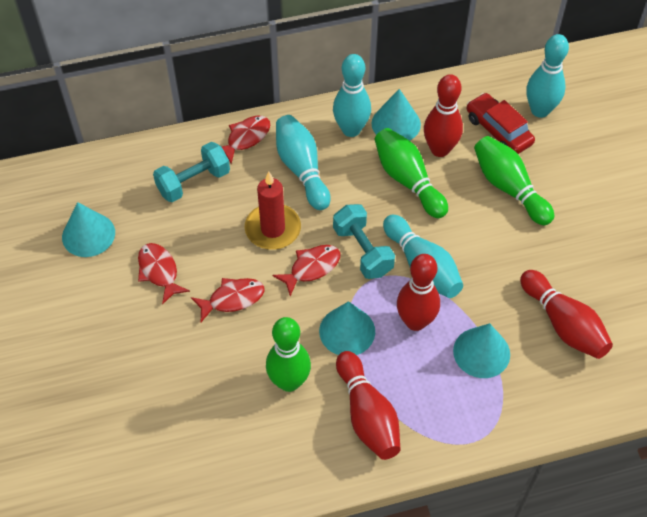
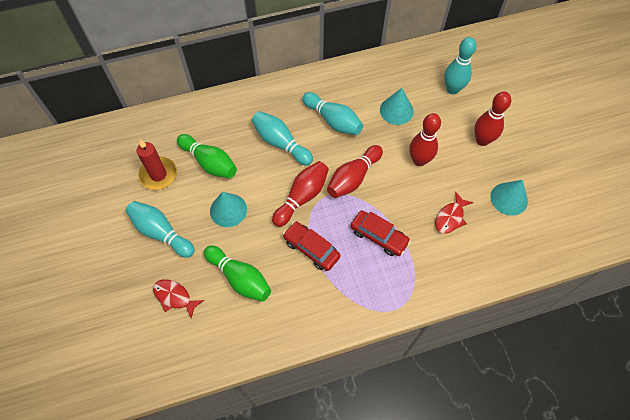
green bowling pin: 3 -> 2
red car: 1 -> 2
red fish: 4 -> 2
turquoise cone: 4 -> 3
turquoise dumbbell: 2 -> 0

